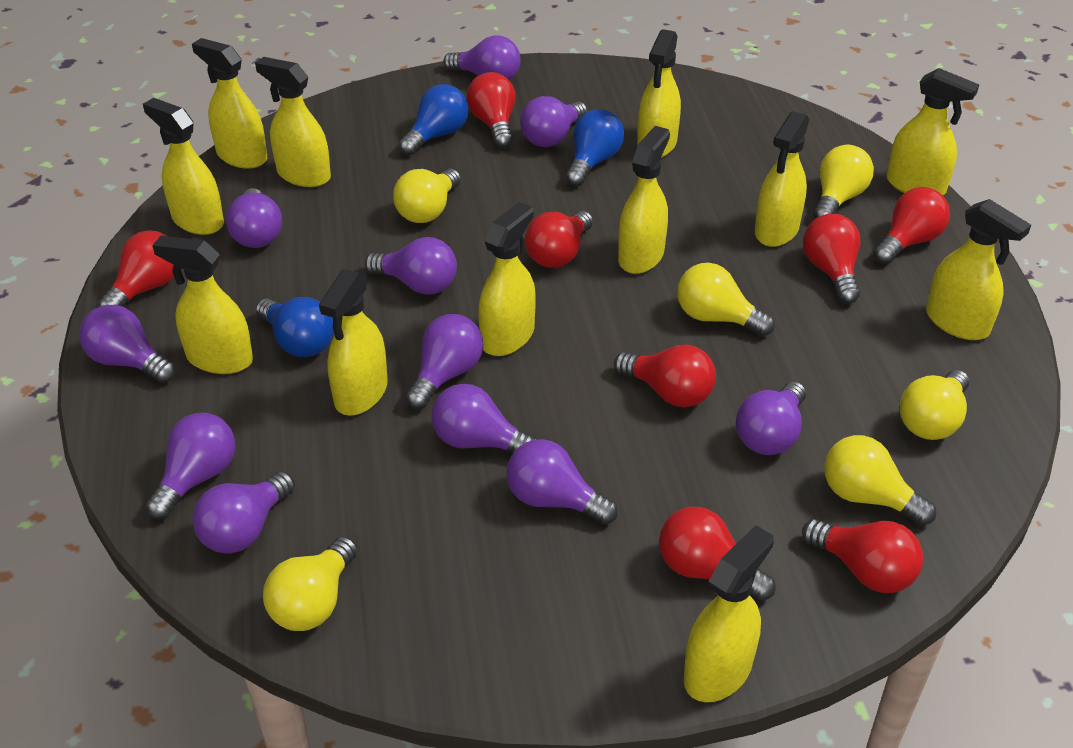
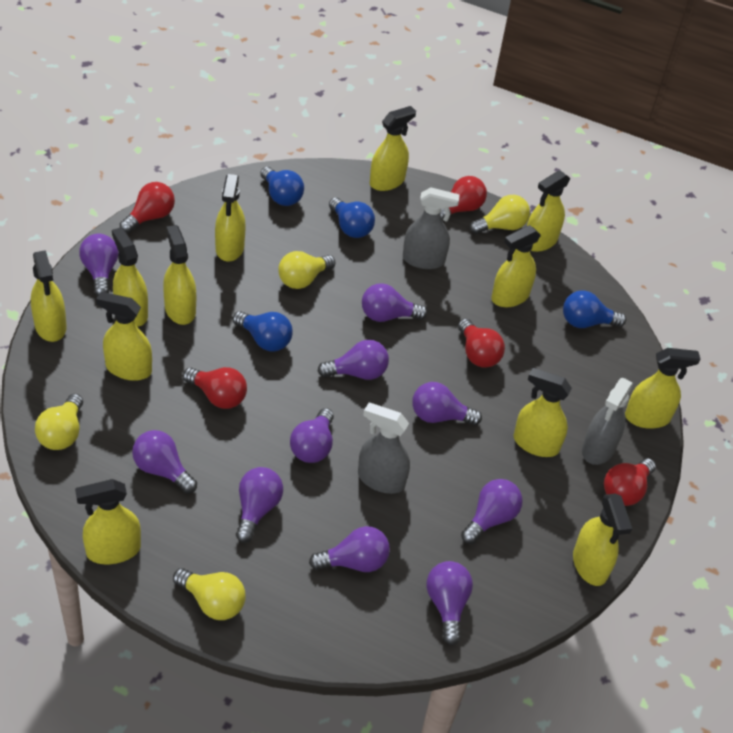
blue light bulb: 3 -> 4
grey spray bottle: 0 -> 3
purple light bulb: 11 -> 10
red light bulb: 8 -> 5
yellow light bulb: 6 -> 4

